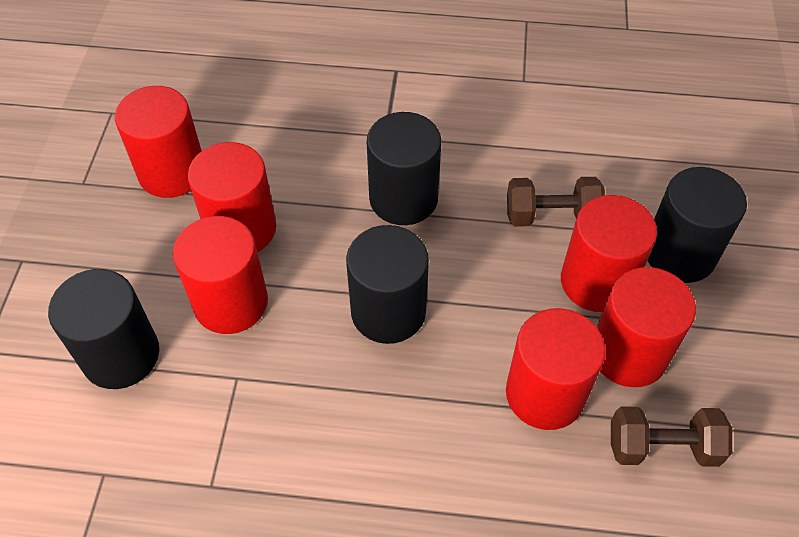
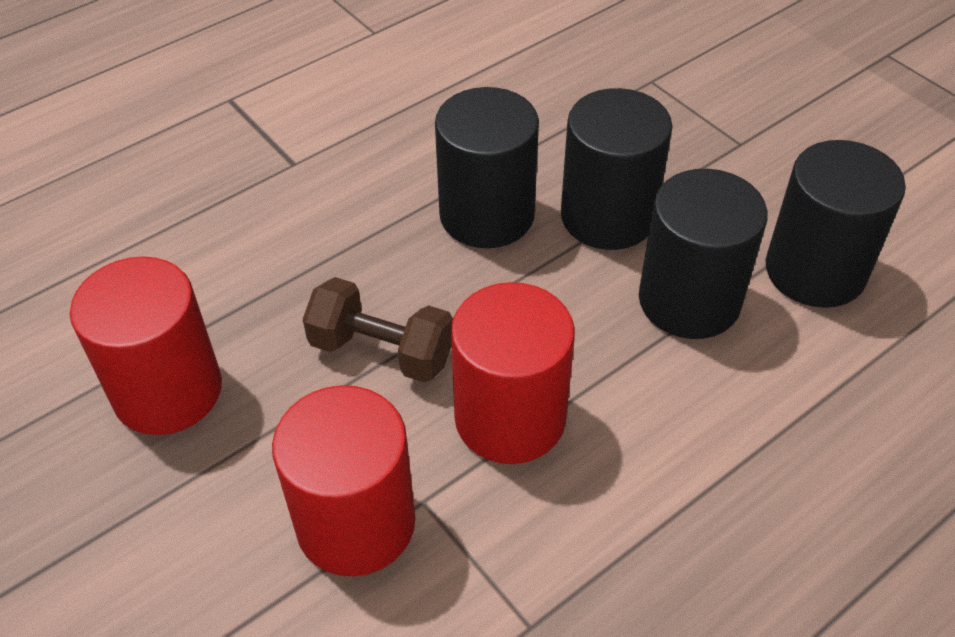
brown dumbbell: 2 -> 1
red cylinder: 6 -> 3

